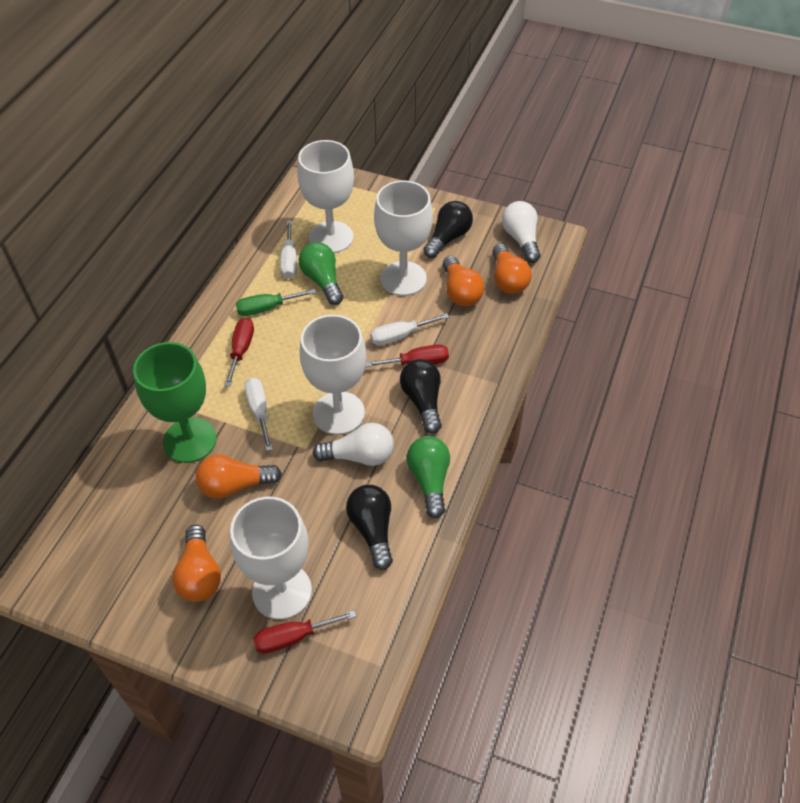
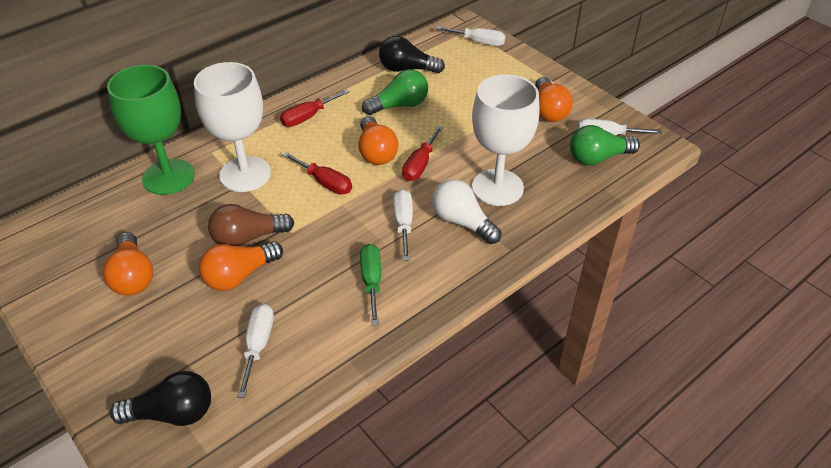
black light bulb: 3 -> 2
brown light bulb: 0 -> 1
white goblet: 4 -> 2
white light bulb: 2 -> 1
white screwdriver: 3 -> 4

